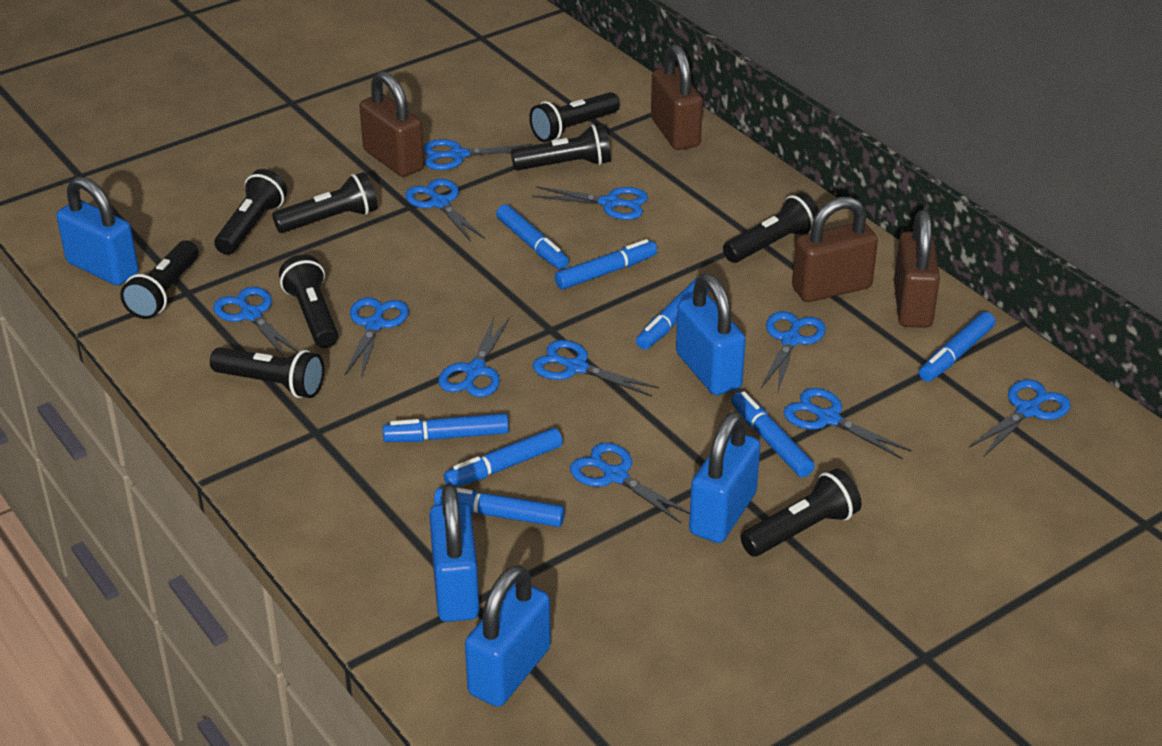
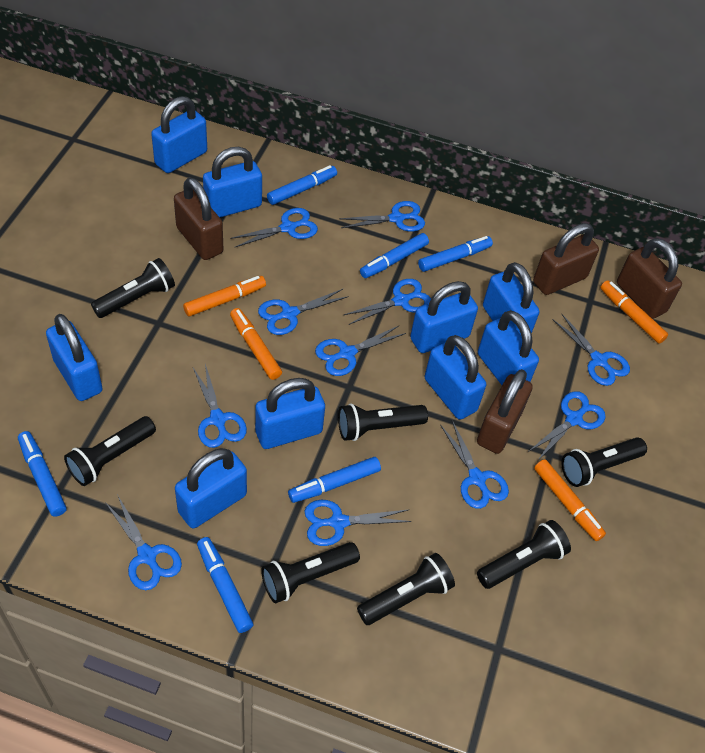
black flashlight: 9 -> 7
blue marker: 8 -> 6
blue padlock: 5 -> 9
orange marker: 0 -> 4

